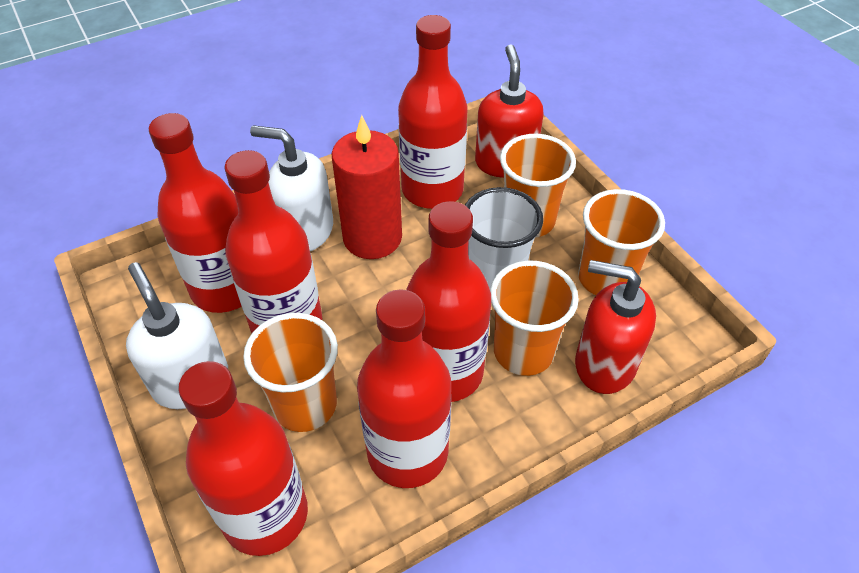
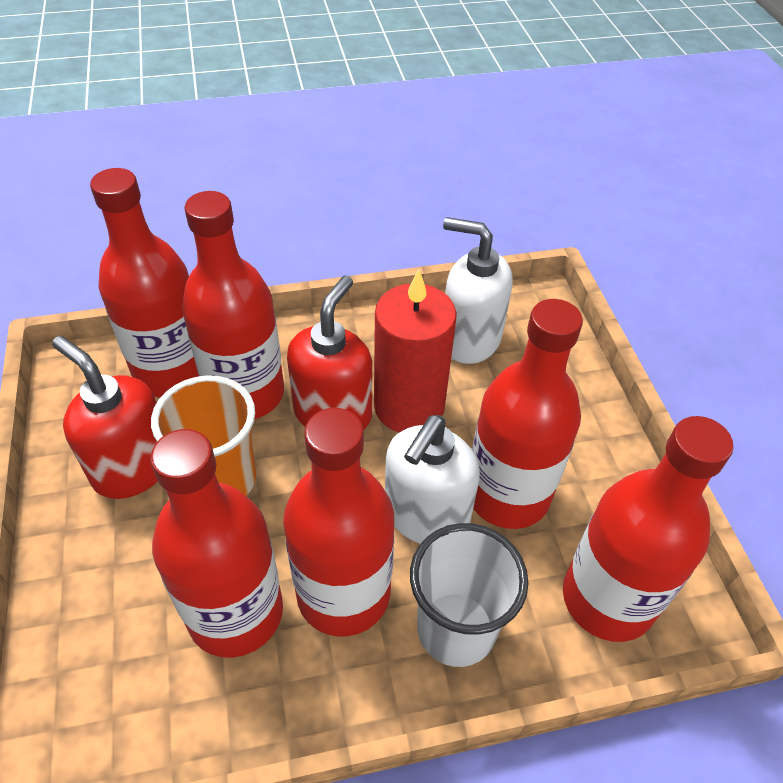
orange cup: 4 -> 1

